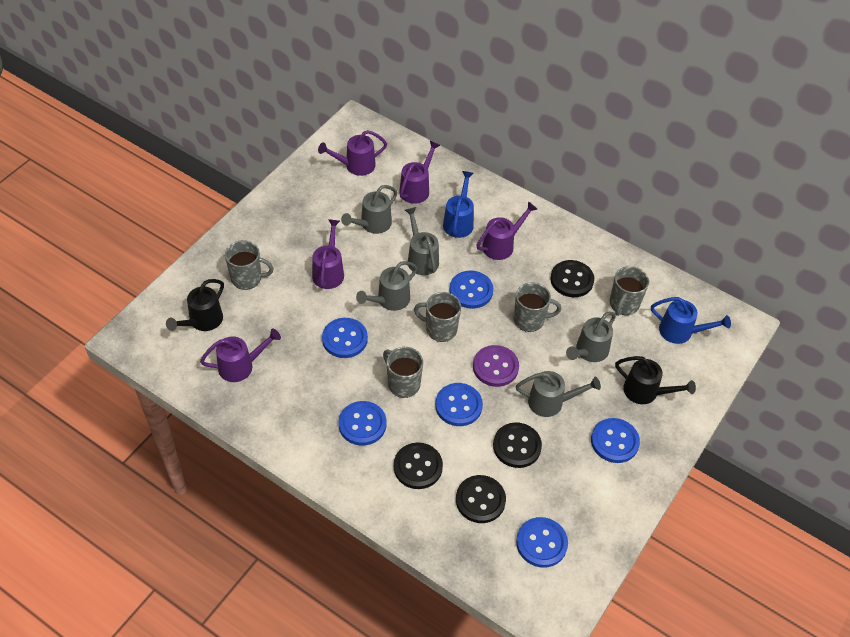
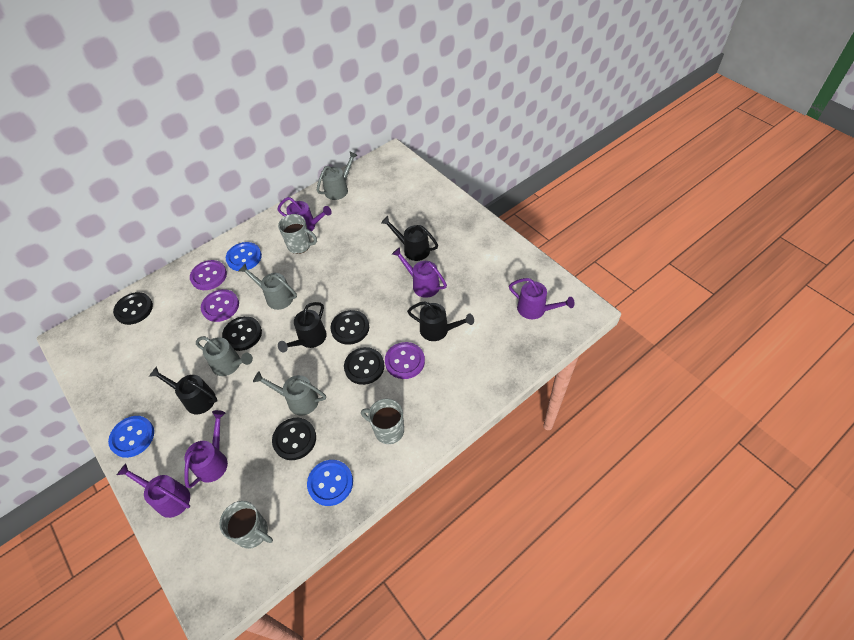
black button: 4 -> 5
black watering can: 2 -> 4
blue button: 6 -> 3
blue watering can: 2 -> 0
grey mug: 5 -> 3
grey watering can: 5 -> 4
purple button: 1 -> 3

